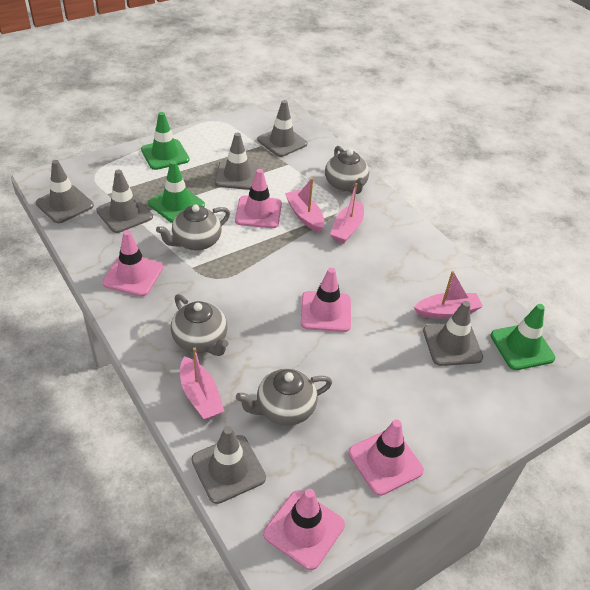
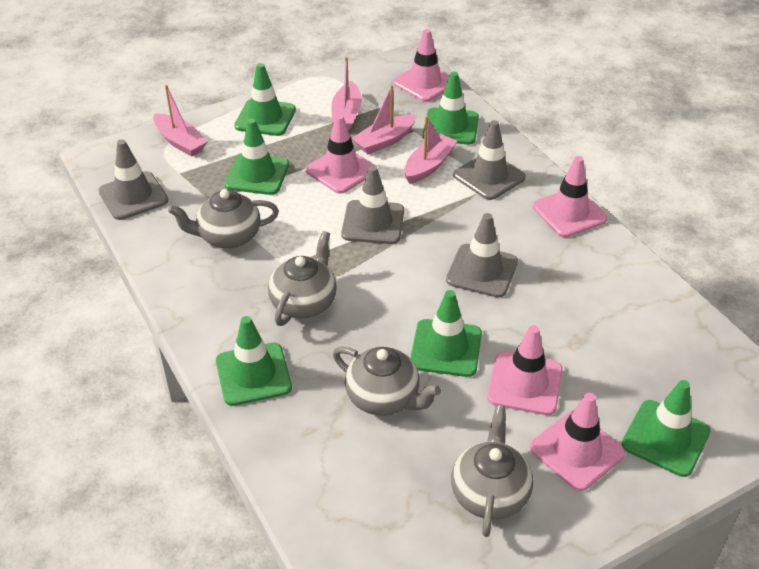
green traffic cone: 3 -> 6
grey traffic cone: 6 -> 4

